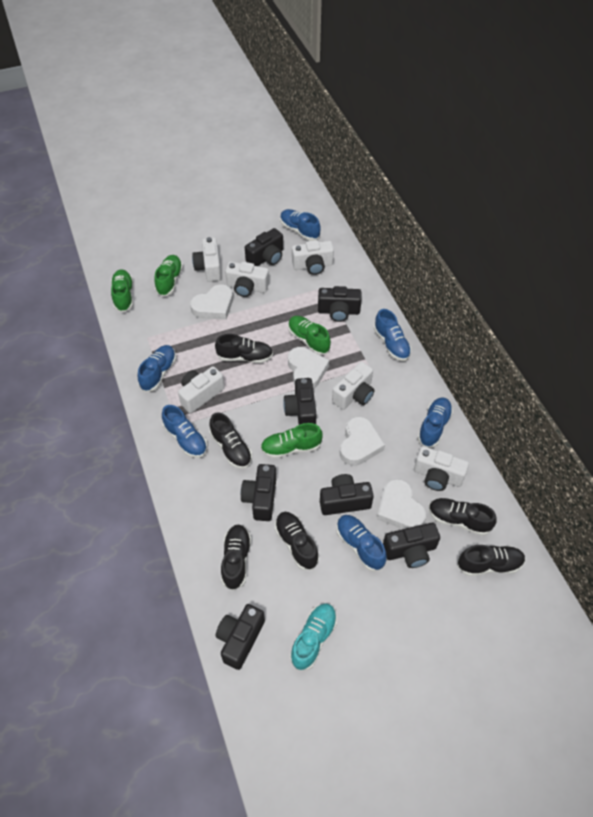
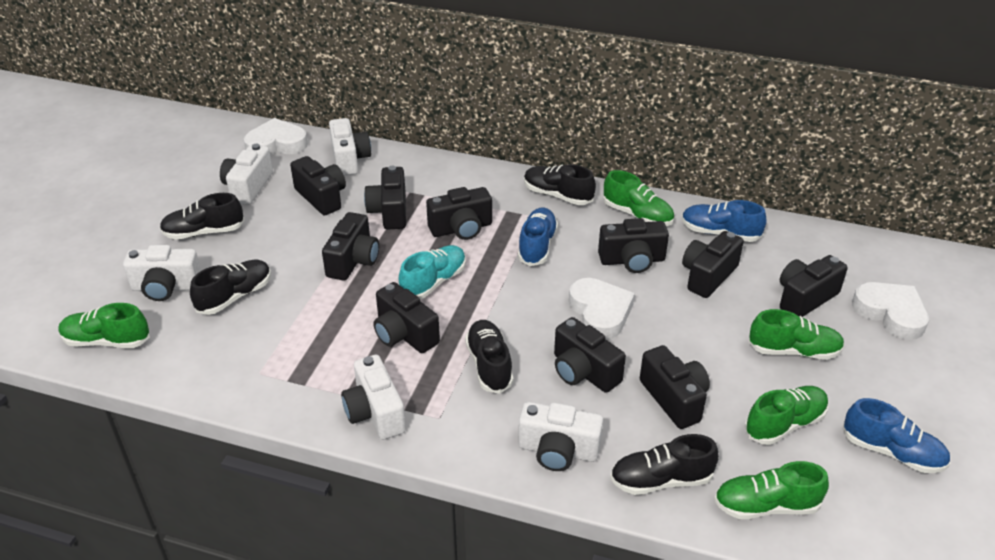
black camera: 7 -> 10
black shoe: 6 -> 5
blue shoe: 6 -> 3
green shoe: 4 -> 5
white camera: 6 -> 5
white heart: 4 -> 3

